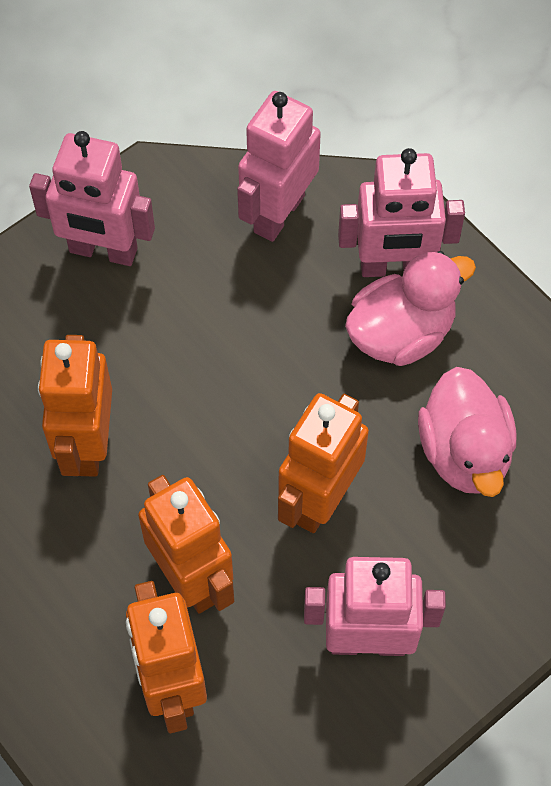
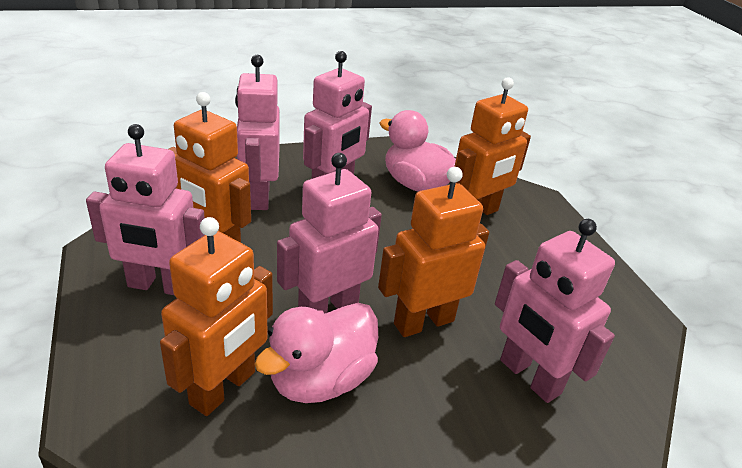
pink robot: 4 -> 5

